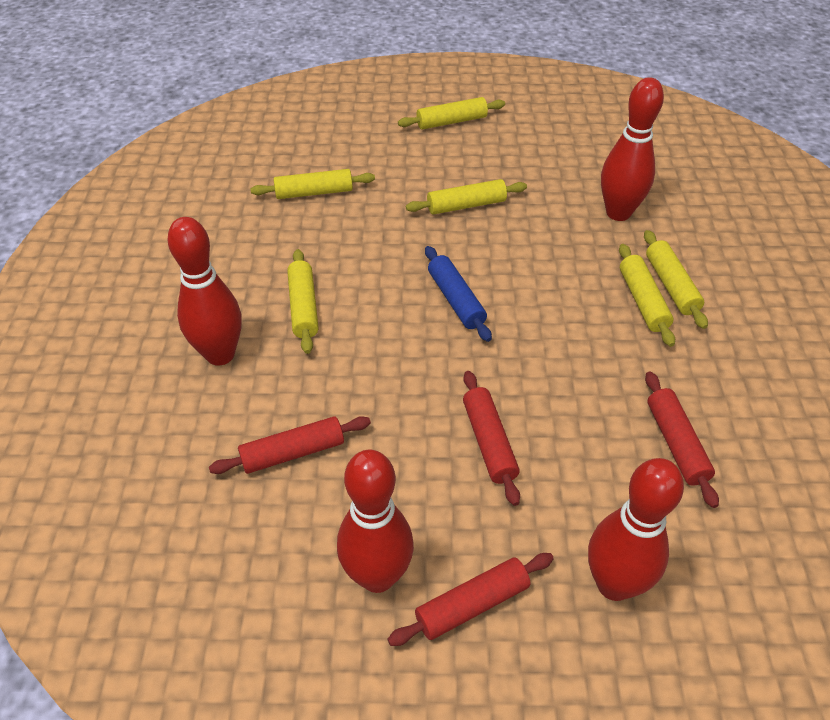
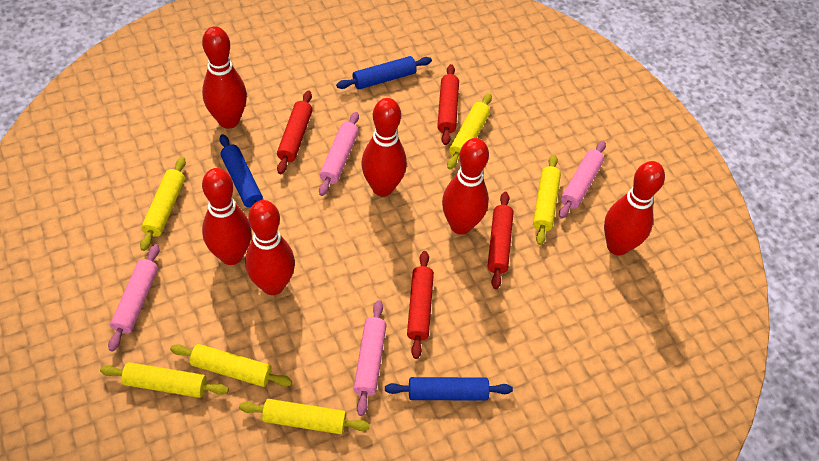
blue rolling pin: 1 -> 3
pink rolling pin: 0 -> 4
red bowling pin: 4 -> 6

